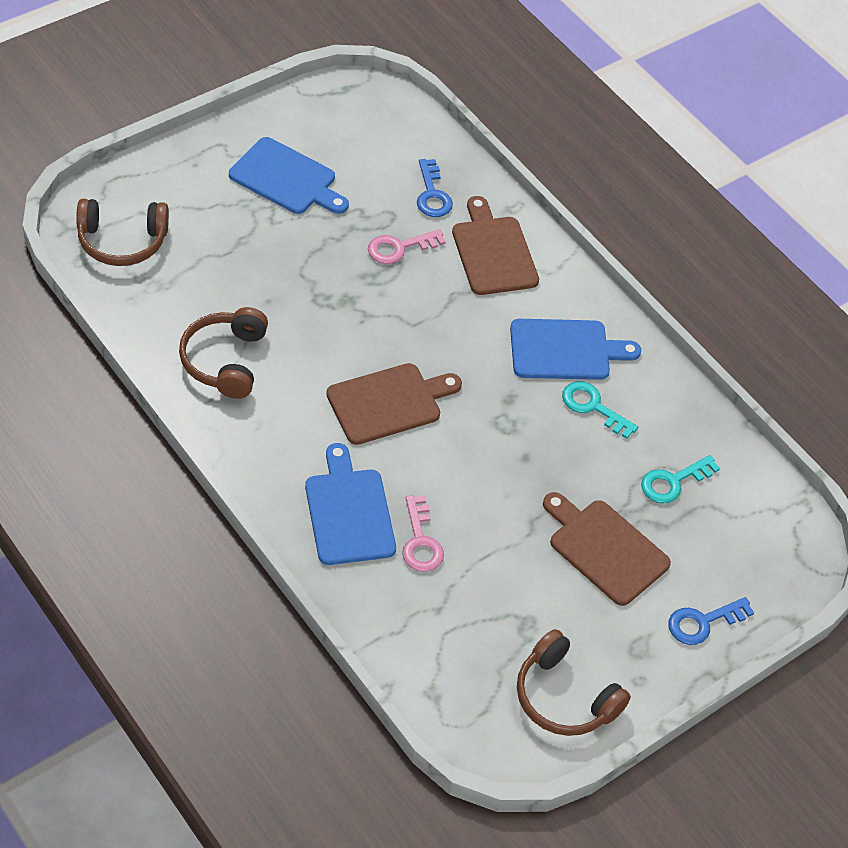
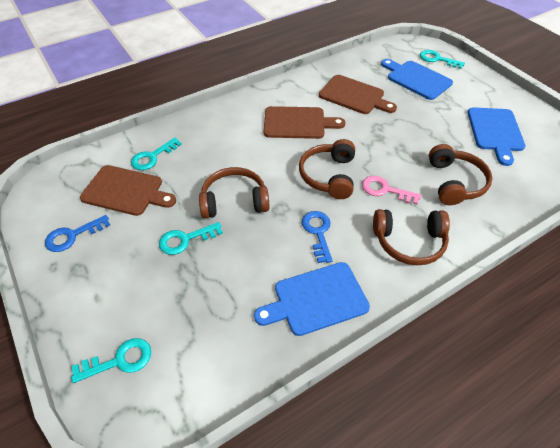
brown headphones: 3 -> 4
pink key: 2 -> 1
turquoise key: 2 -> 4

